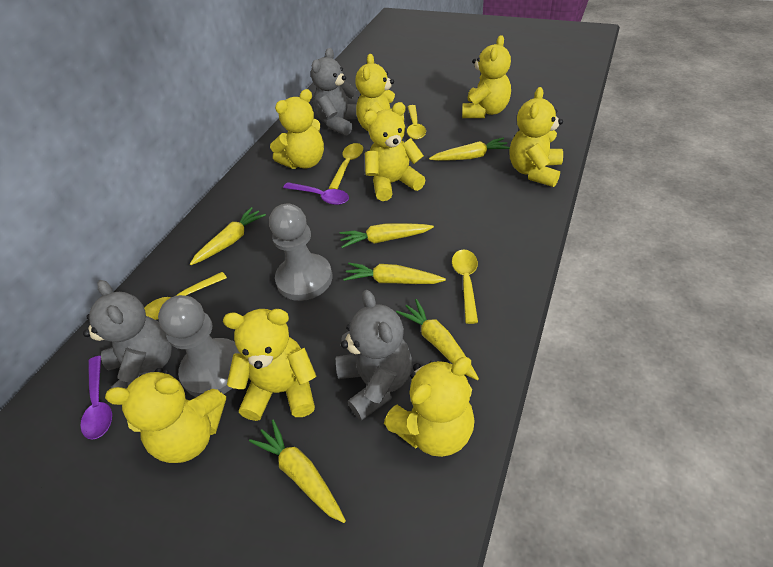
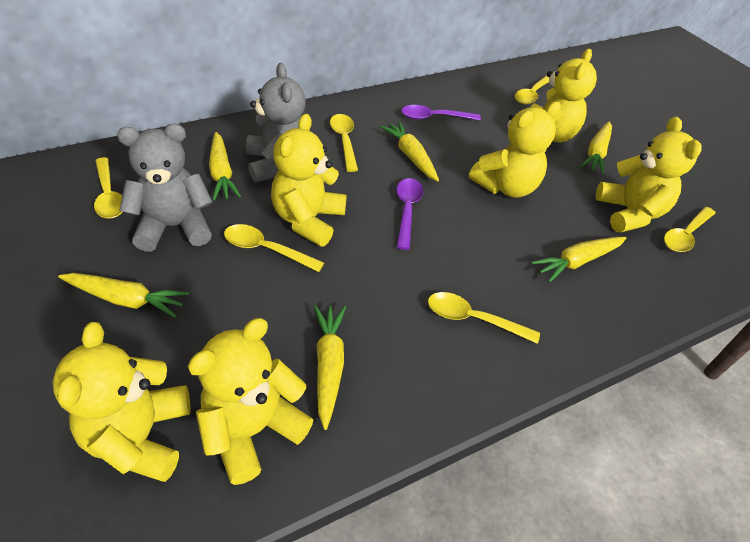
grey pawn: 2 -> 0
grey teddy bear: 3 -> 2
yellow spoon: 4 -> 6
yellow teddy bear: 8 -> 6

